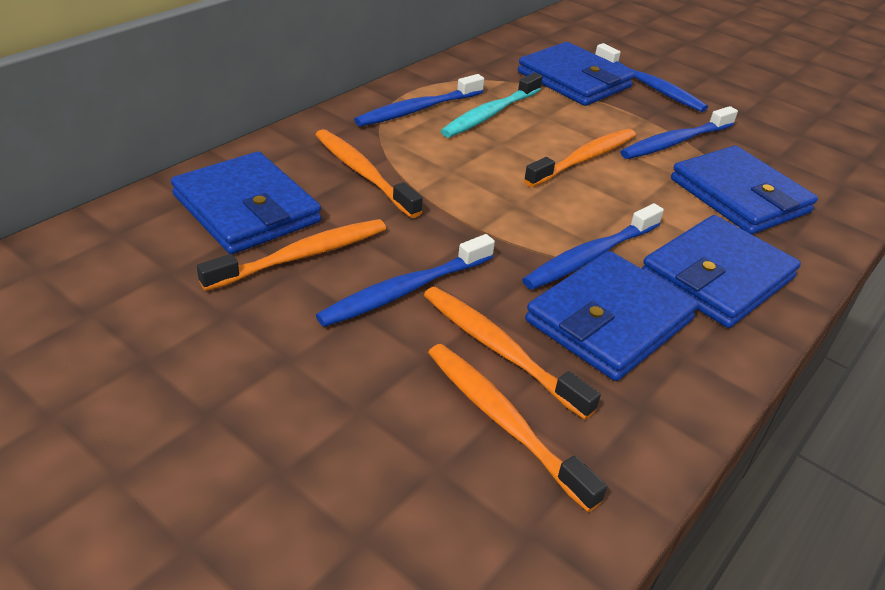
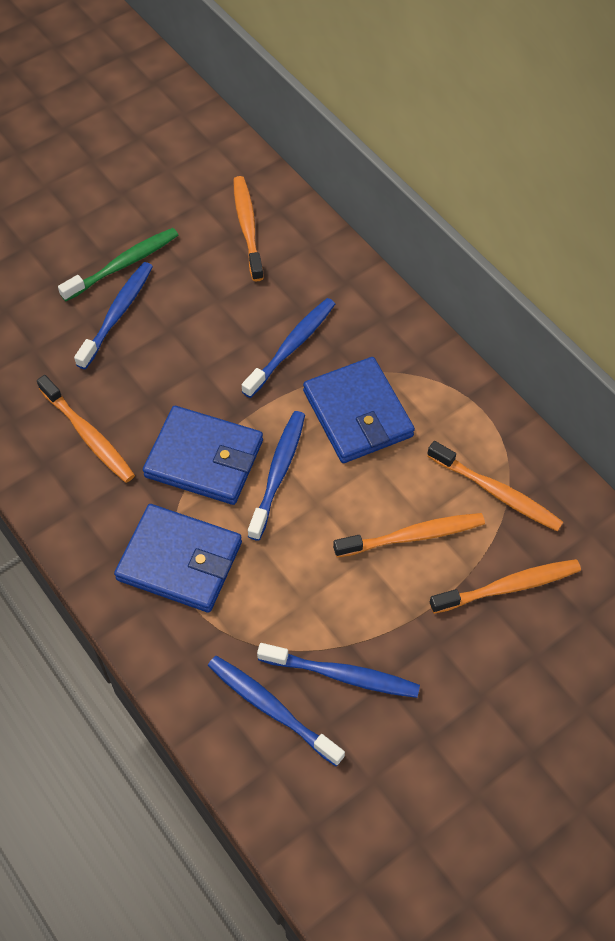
blue wallet: 5 -> 3
green toothbrush: 0 -> 1
turquoise toothbrush: 1 -> 0

